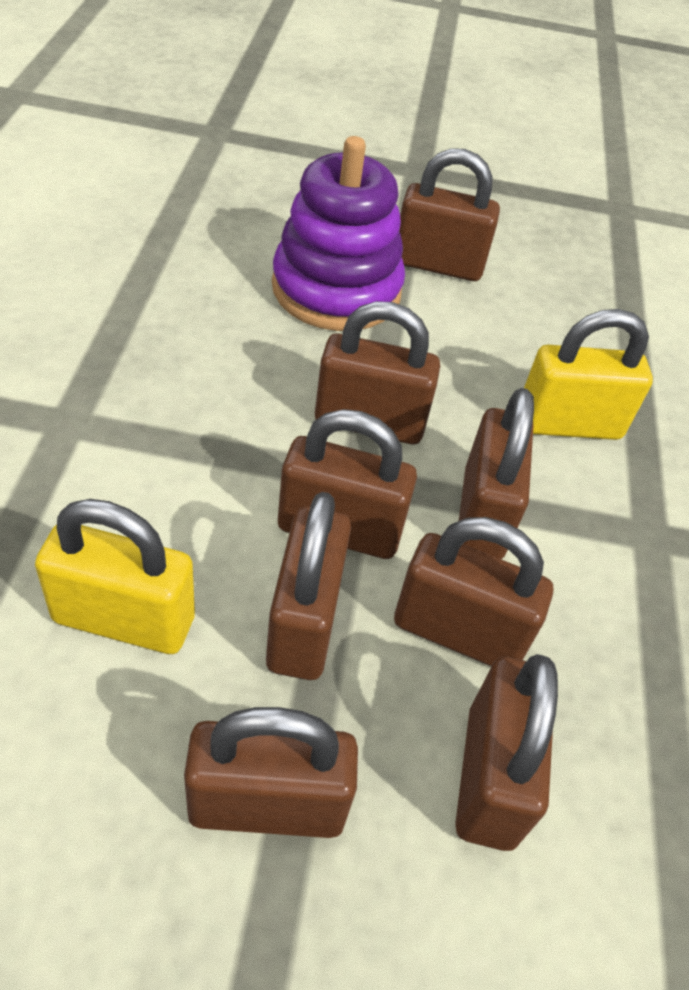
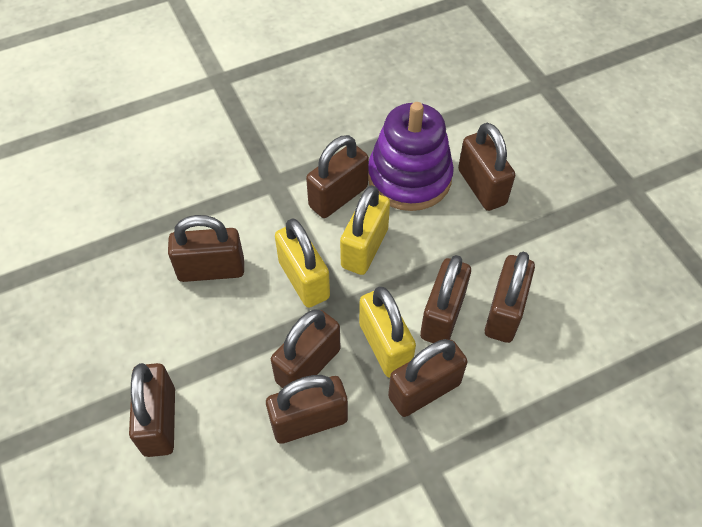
brown padlock: 8 -> 9
yellow padlock: 2 -> 3

